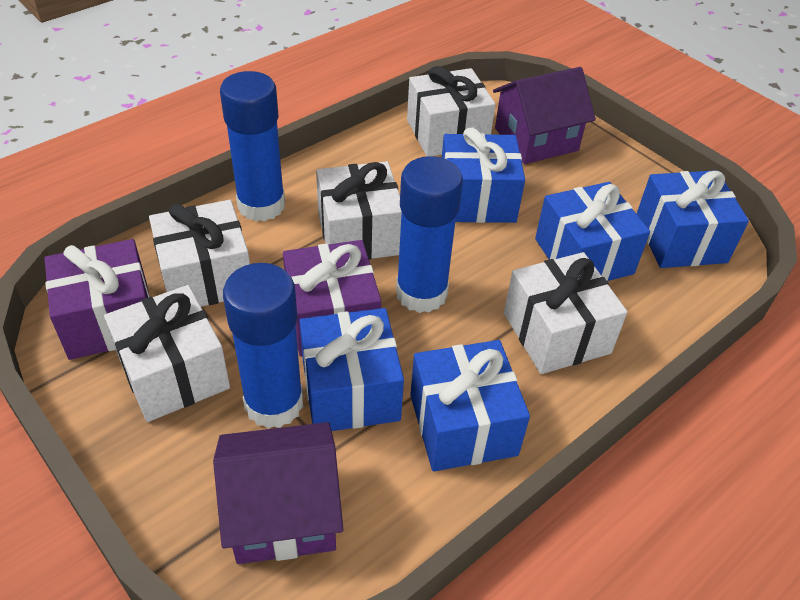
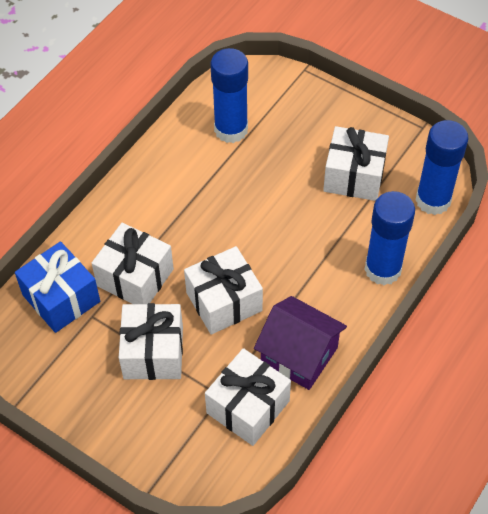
blue gift: 5 -> 1
purple gift: 2 -> 0
purple house: 2 -> 1

